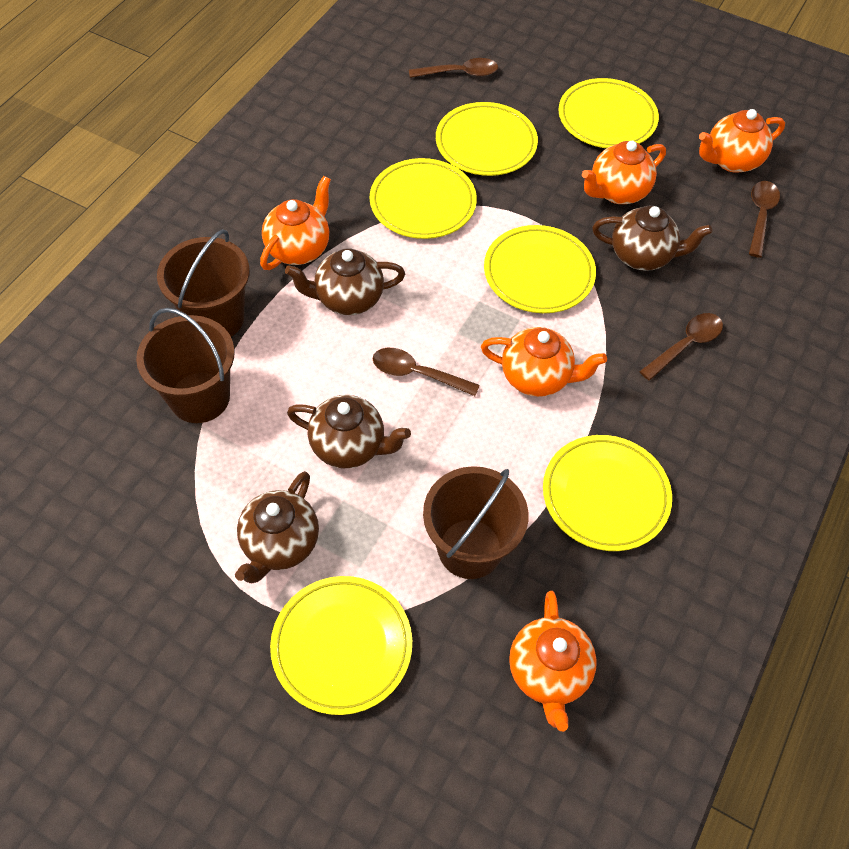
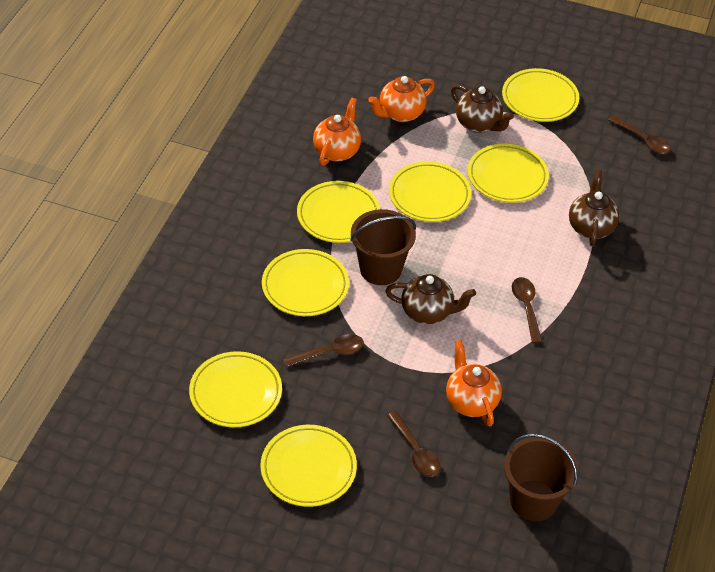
brown bucket: 3 -> 2
brown teapot: 4 -> 3
orange teapot: 5 -> 3
yellow plate: 6 -> 7

